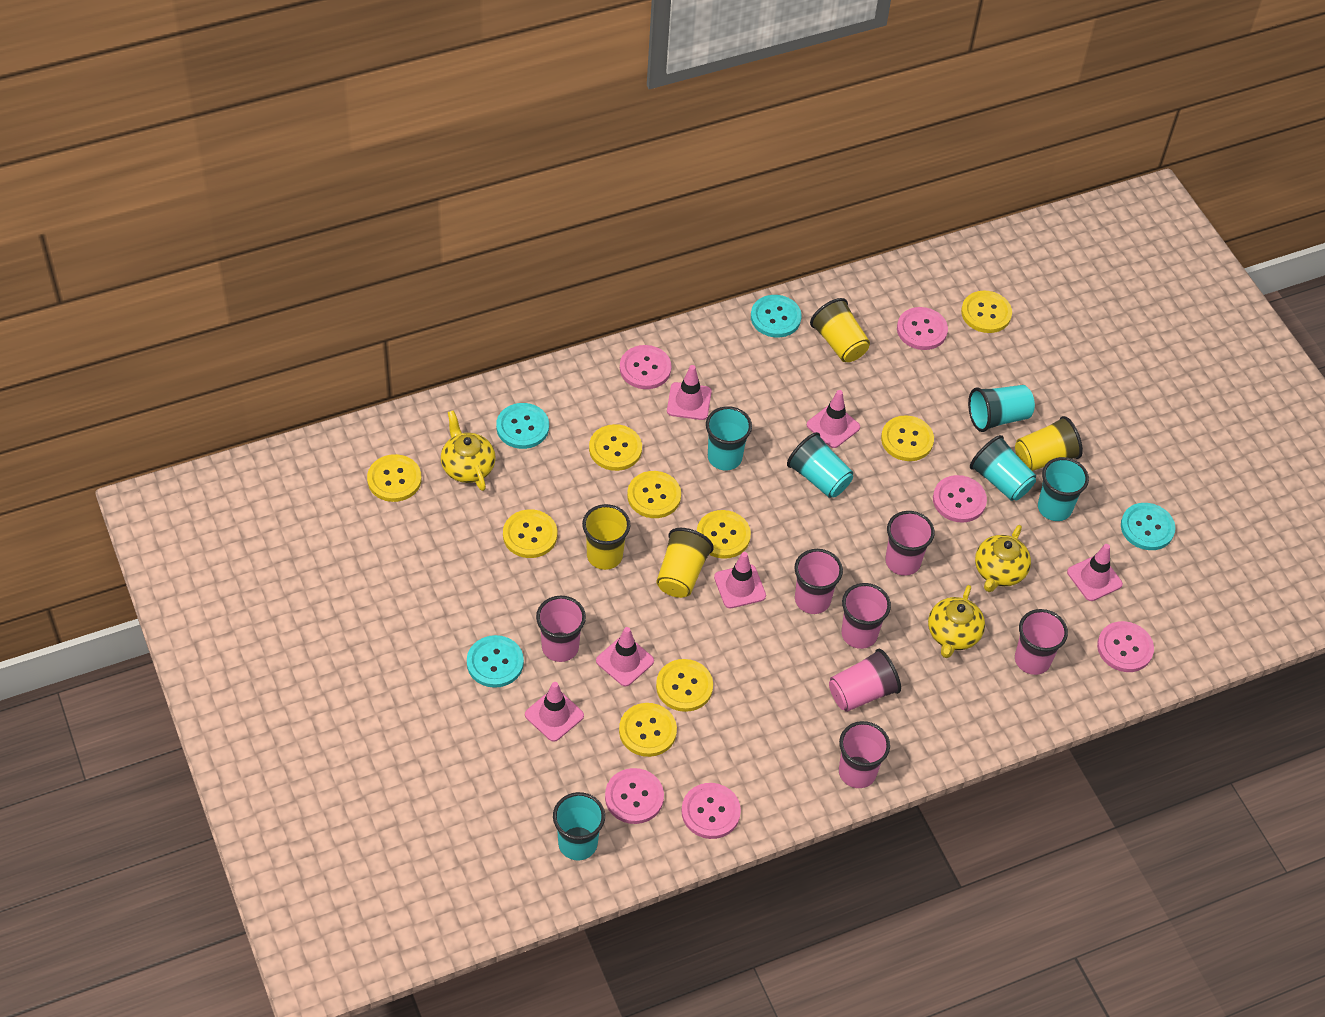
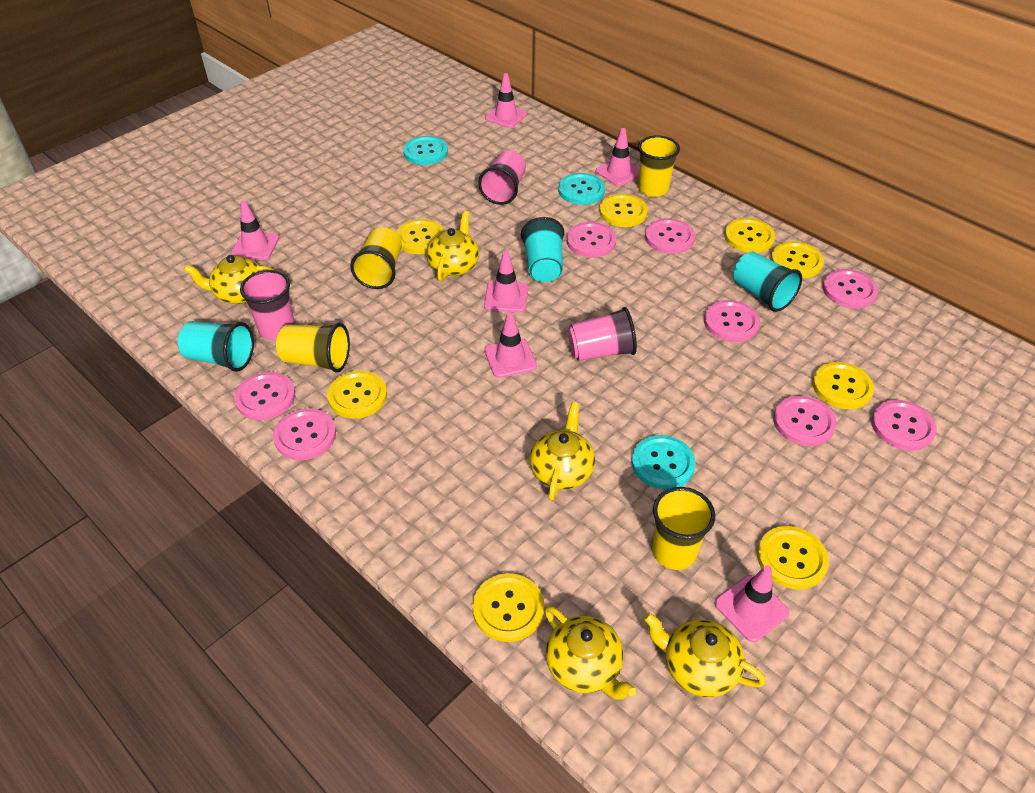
pink button: 6 -> 8
pink cup: 7 -> 3
turquoise button: 4 -> 3
turquoise cup: 6 -> 3
yellow button: 9 -> 8
yellow teapot: 3 -> 5

